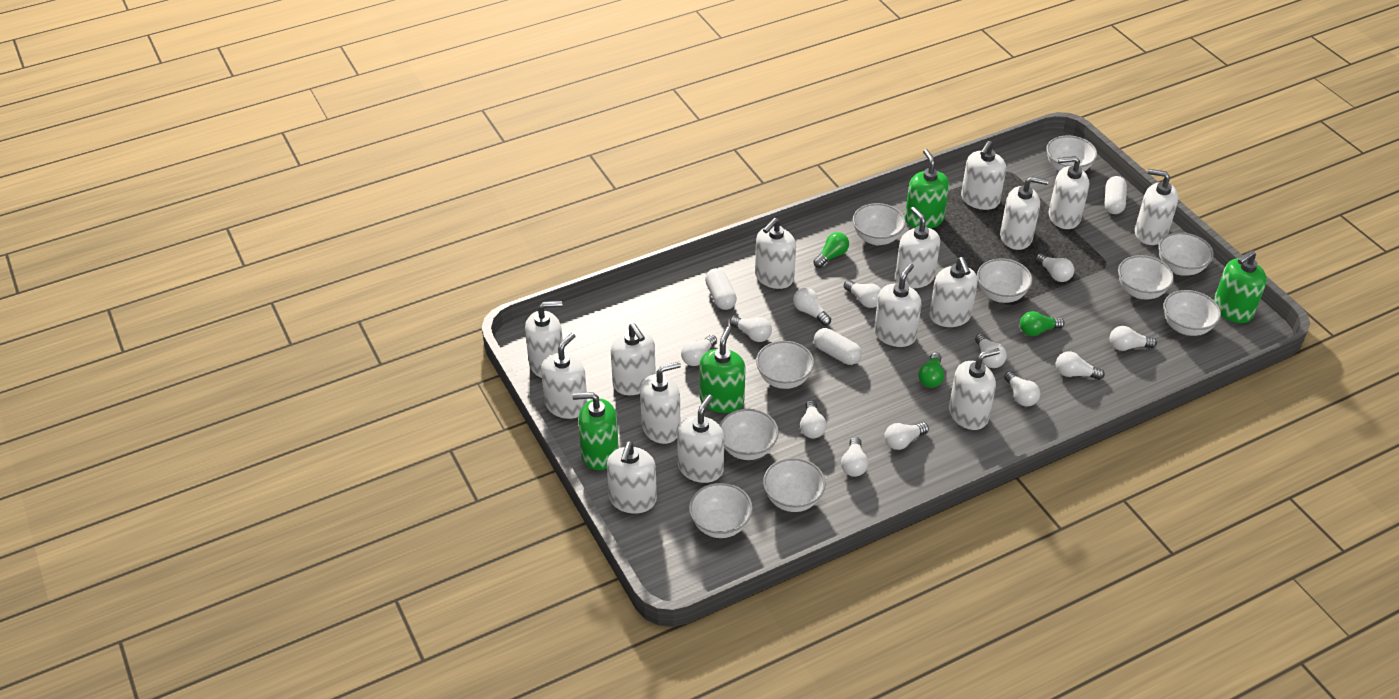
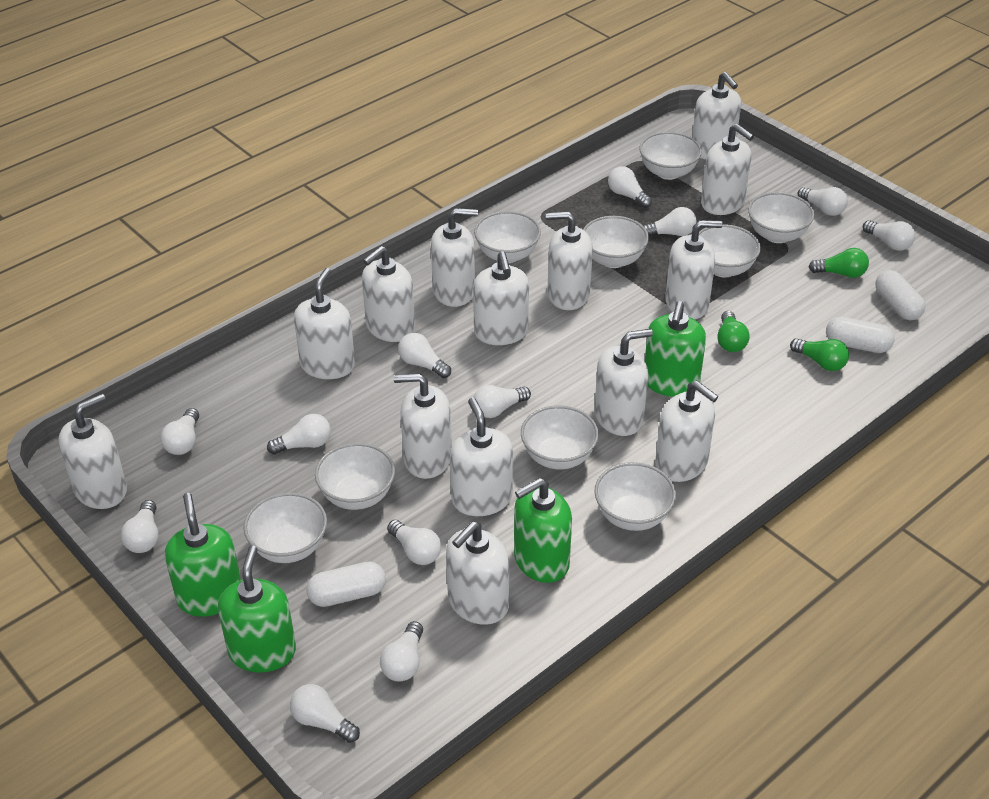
white bowl: 10 -> 9
white soap dispenser: 15 -> 14

